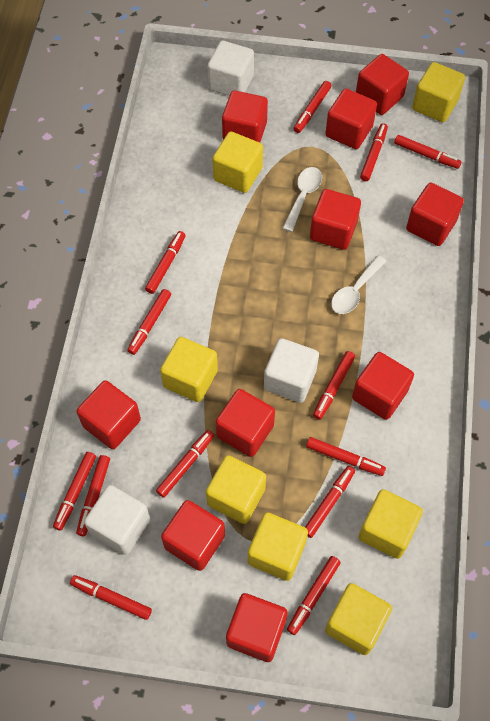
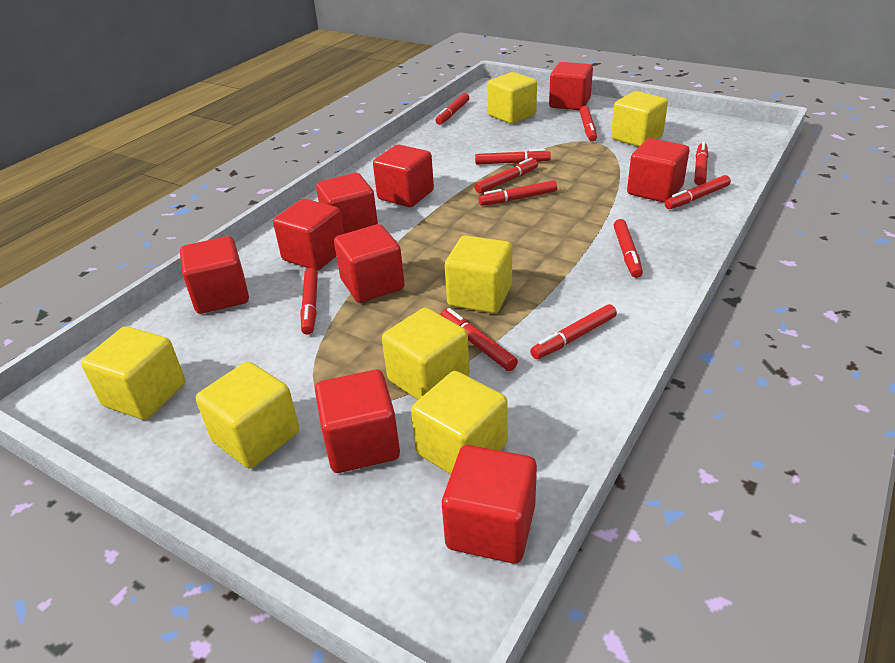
red cube: 10 -> 9
red marker: 13 -> 11
white cube: 3 -> 0
white spoon: 2 -> 0

